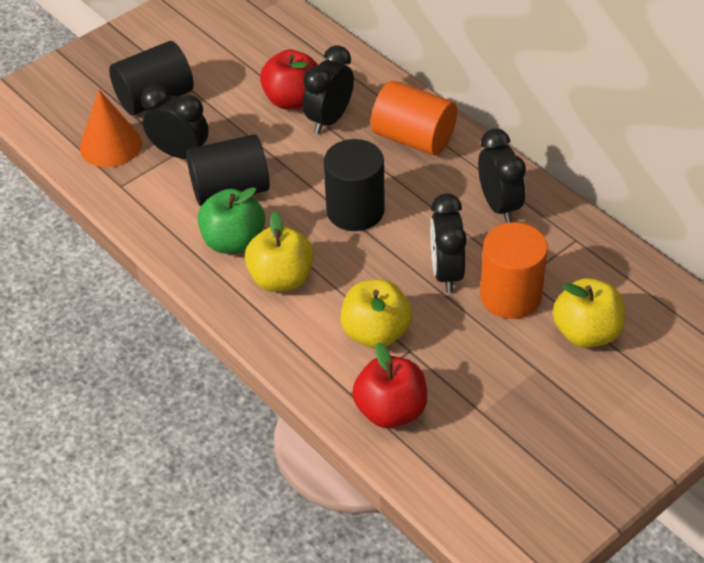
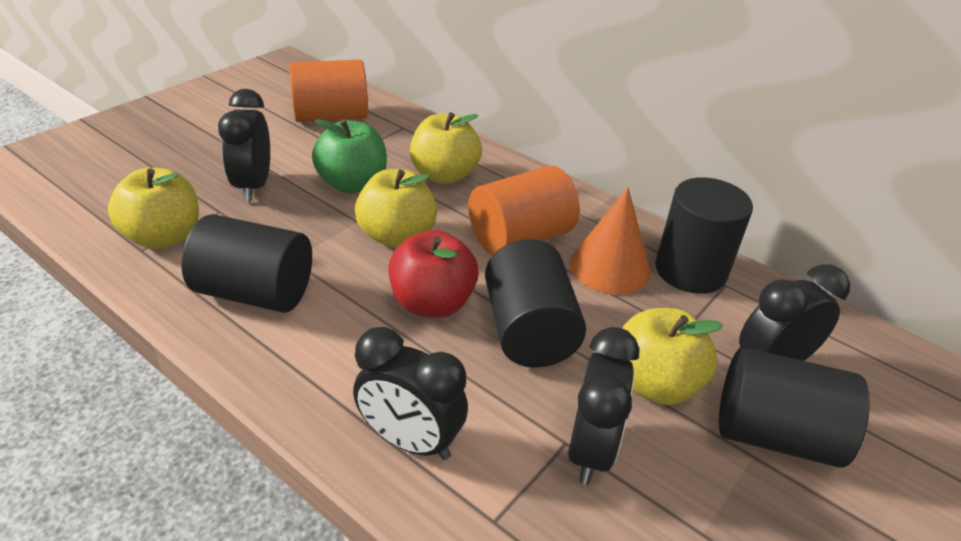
black cylinder: 3 -> 4
red apple: 2 -> 1
yellow apple: 3 -> 4

